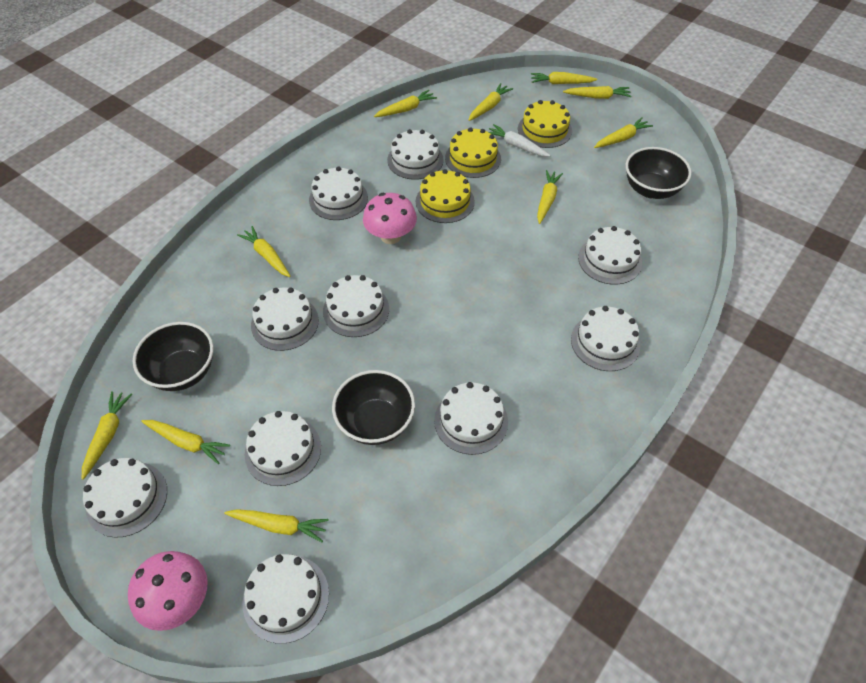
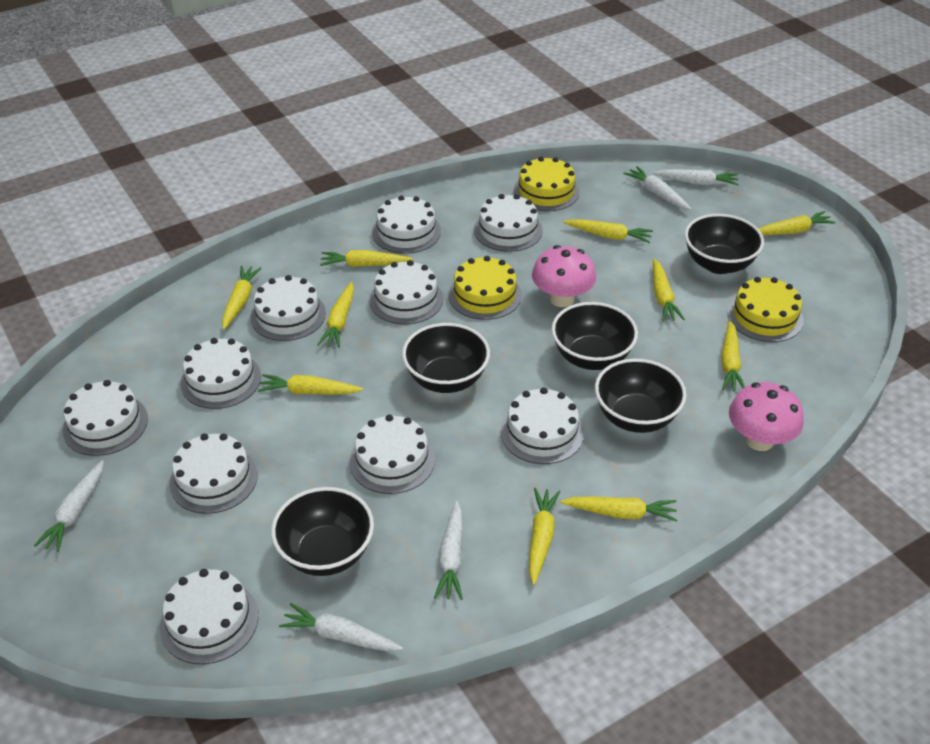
black bowl: 3 -> 5
white carrot: 1 -> 5

